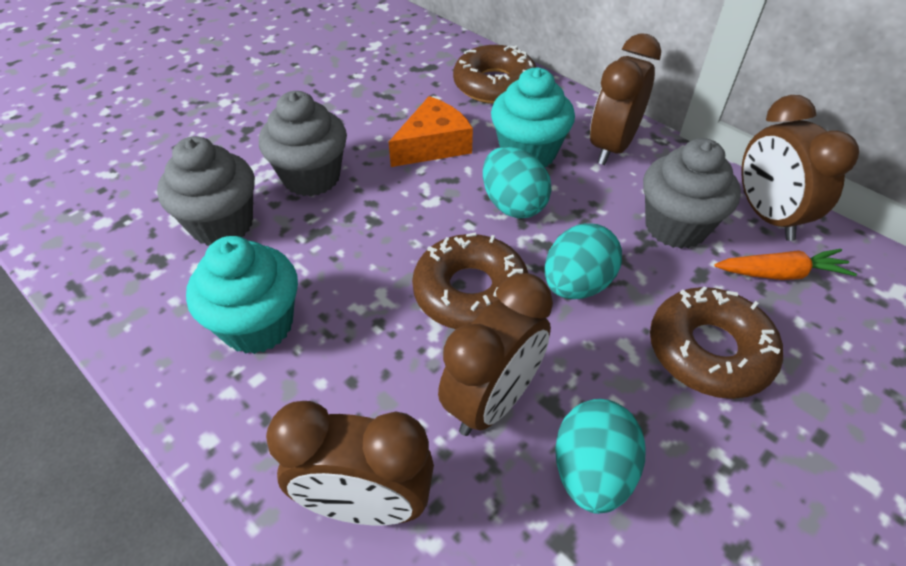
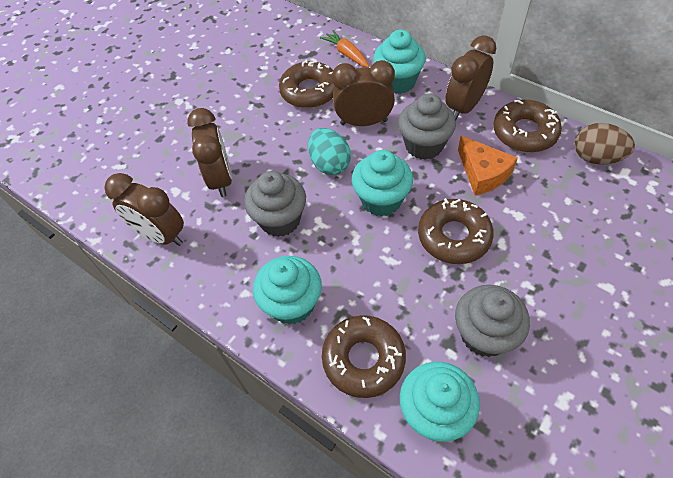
brown donut: 3 -> 4
brown egg: 0 -> 1
turquoise cupcake: 2 -> 4
turquoise egg: 3 -> 1

